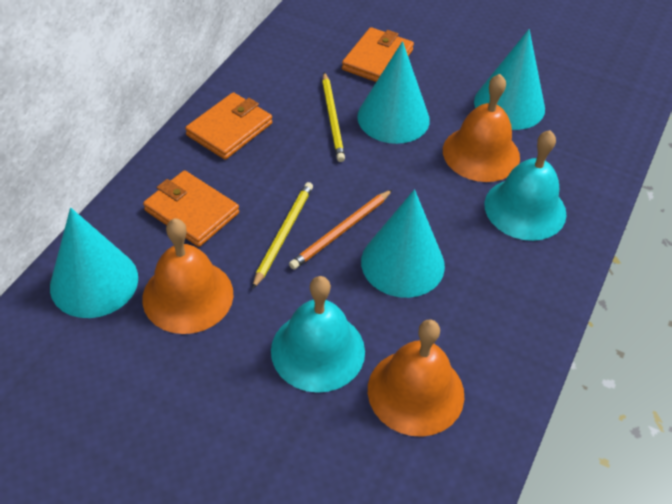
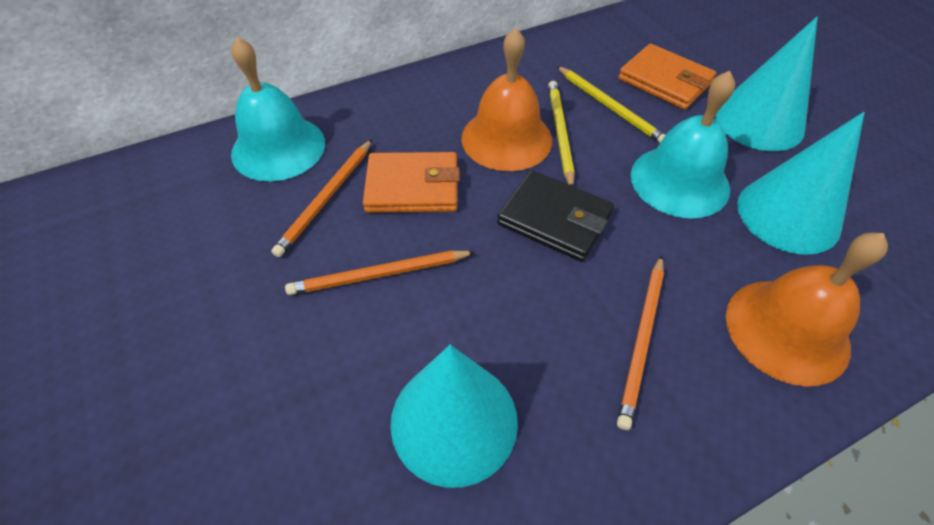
black wallet: 0 -> 1
orange bell: 3 -> 2
orange pencil: 1 -> 3
orange wallet: 3 -> 2
turquoise cone: 4 -> 3

